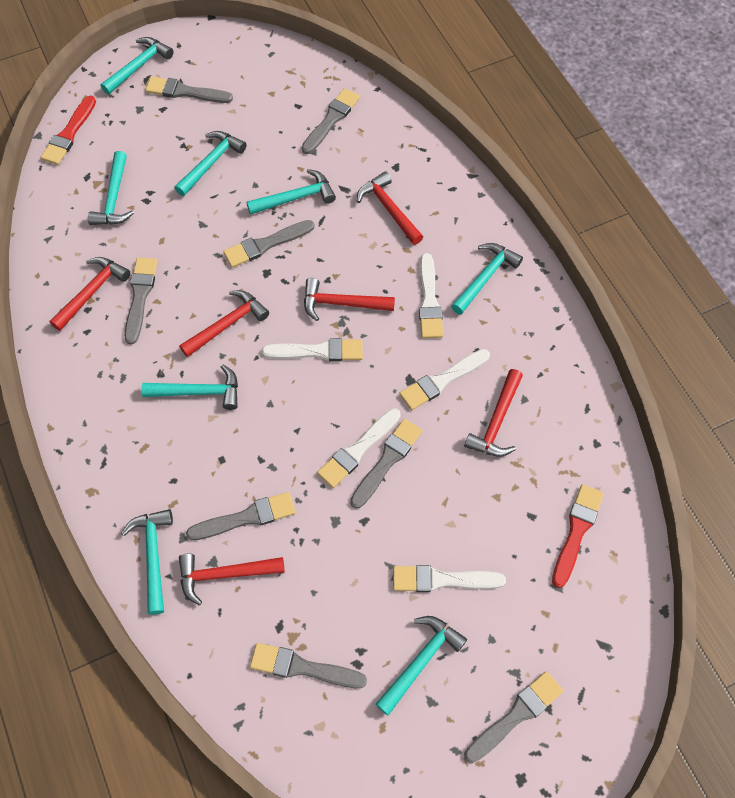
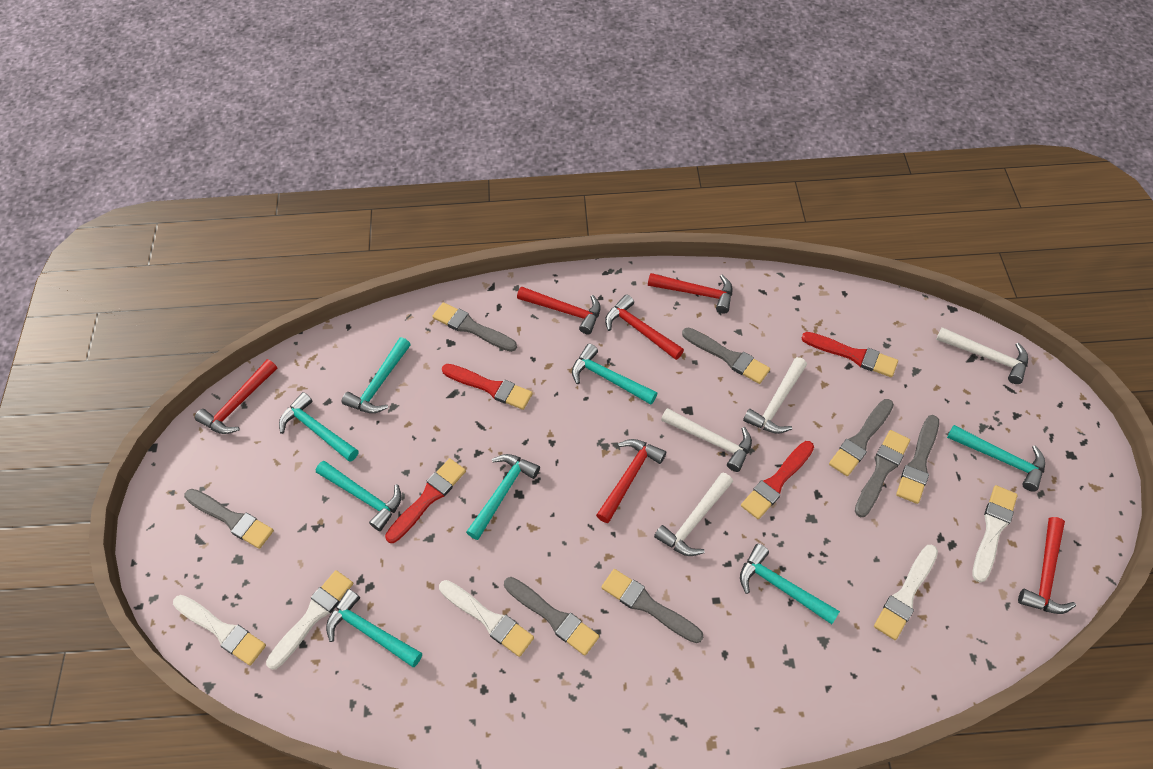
red brush: 2 -> 4
white hammer: 0 -> 4

